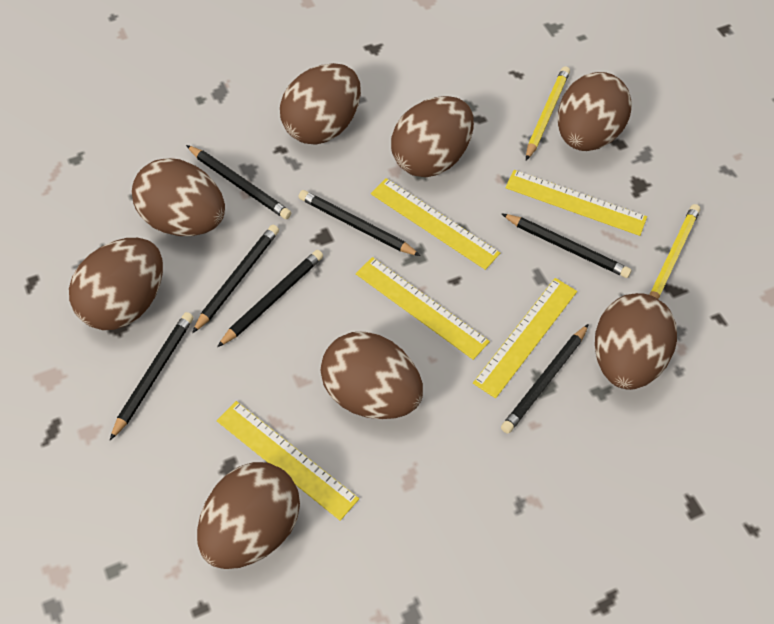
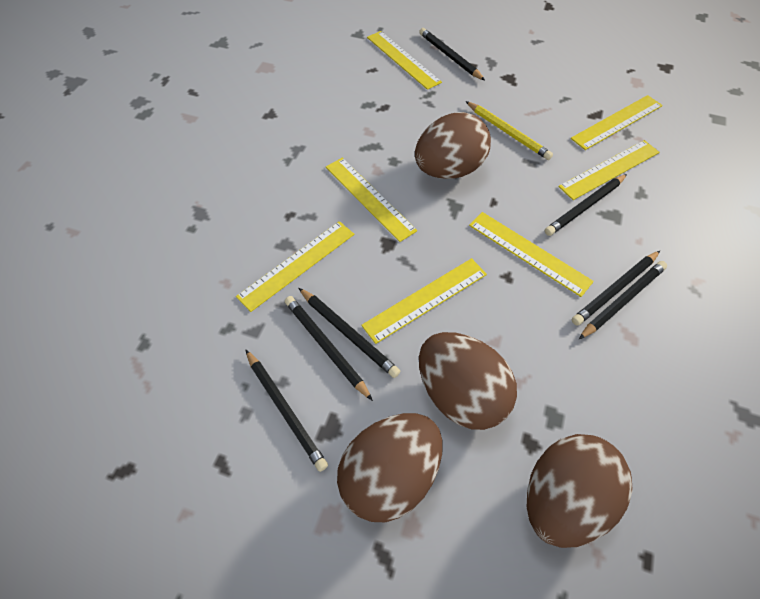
brown egg: 8 -> 4
yellow pencil: 2 -> 1
yellow ruler: 5 -> 7

